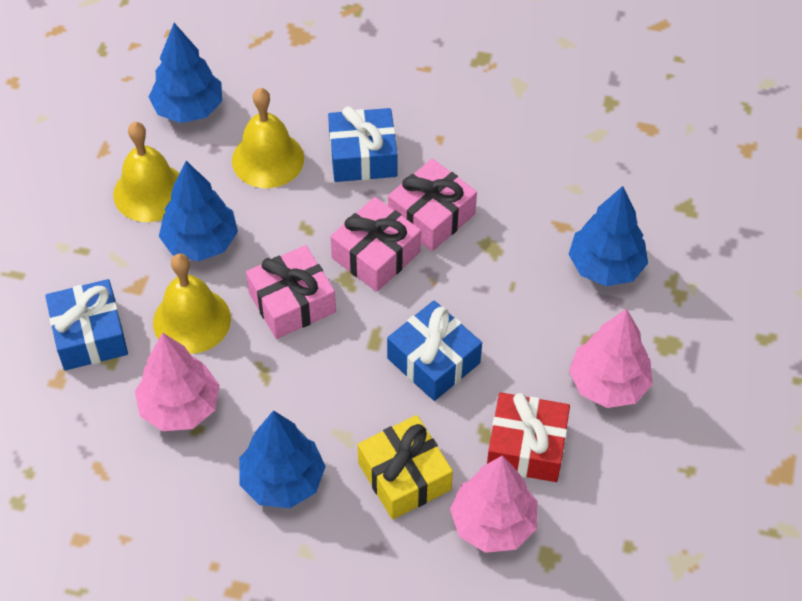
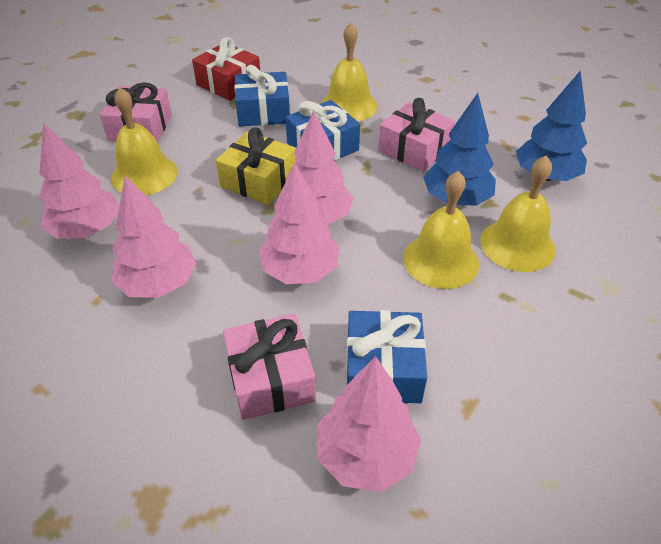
blue tree: 4 -> 2
pink tree: 3 -> 5
yellow bell: 3 -> 4

